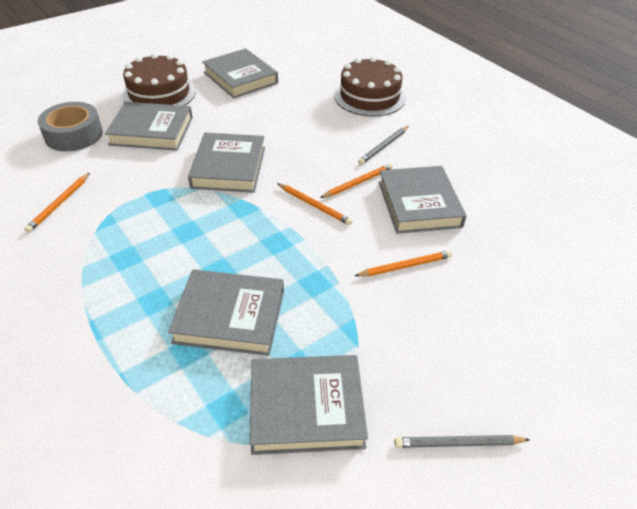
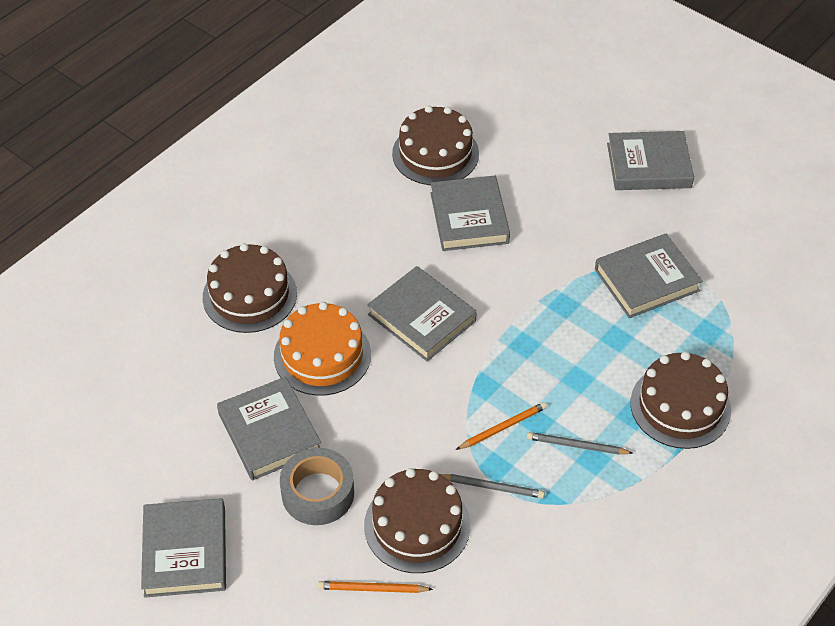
brown cake: 2 -> 4
orange cake: 0 -> 1
orange pencil: 4 -> 2

